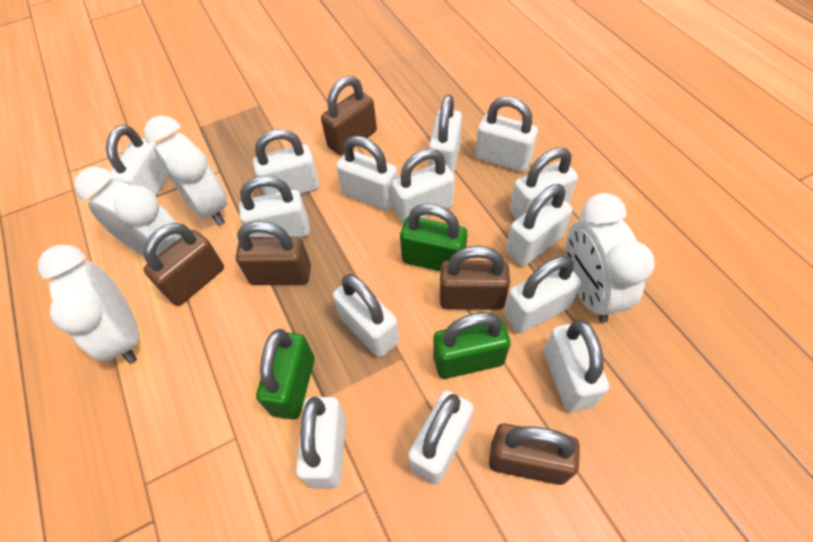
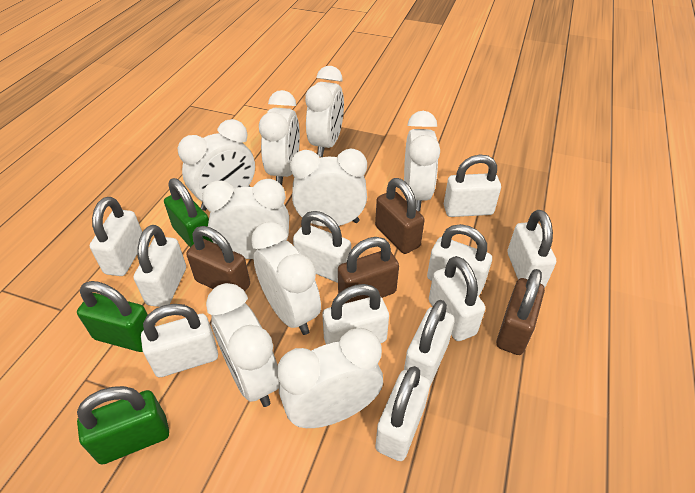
brown padlock: 5 -> 4
white clock: 4 -> 9
white padlock: 14 -> 11

